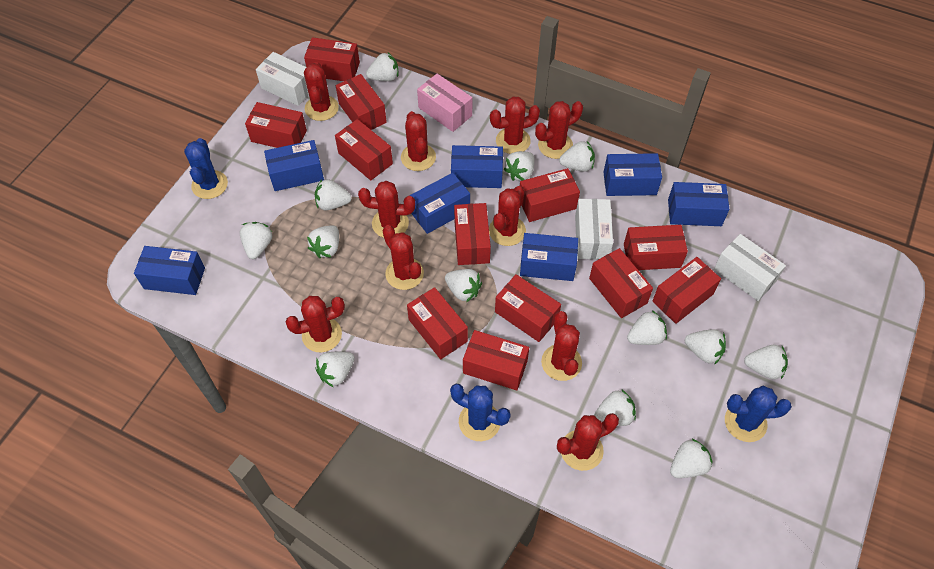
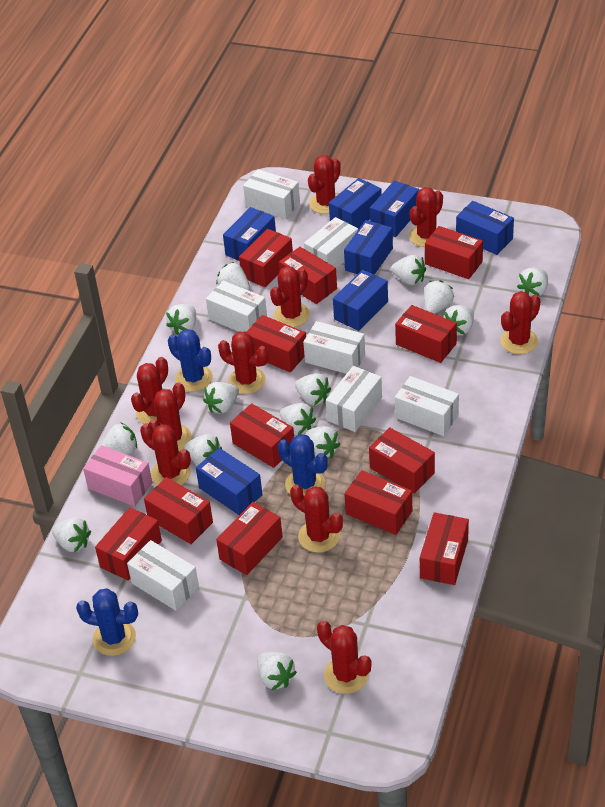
white box: 3 -> 7
white strawberry: 13 -> 14

